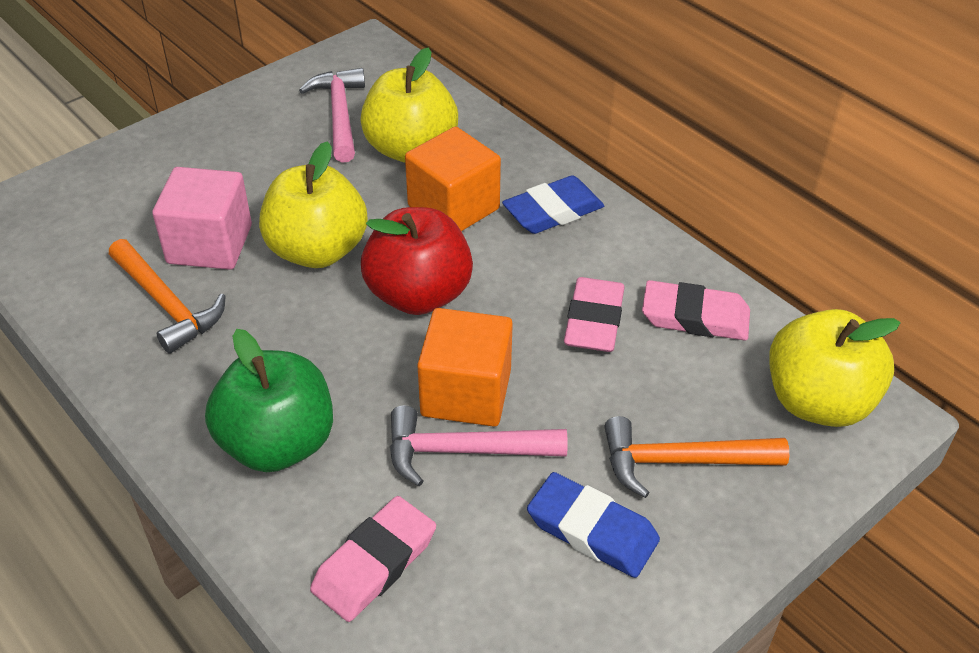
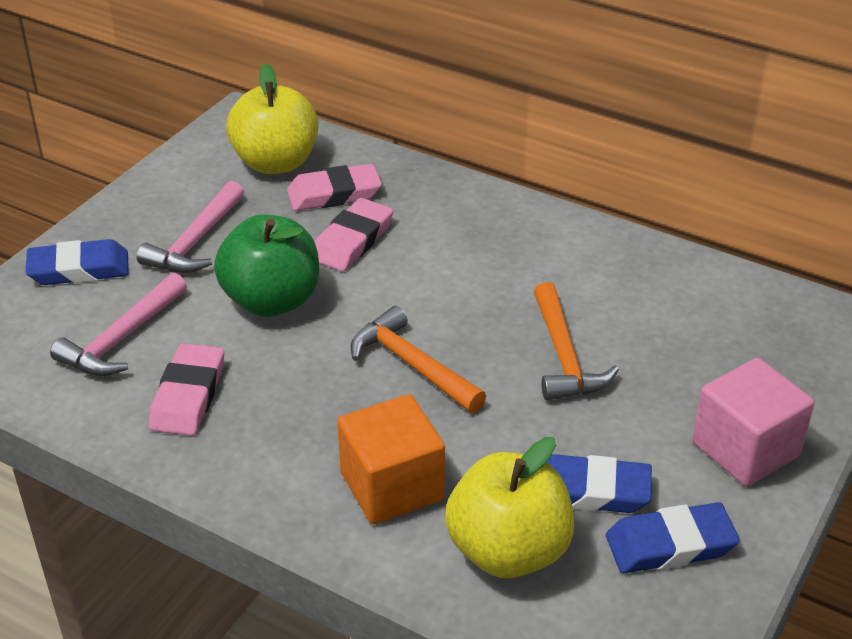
blue eraser: 2 -> 3
orange cube: 2 -> 1
red apple: 1 -> 0
yellow apple: 3 -> 2

